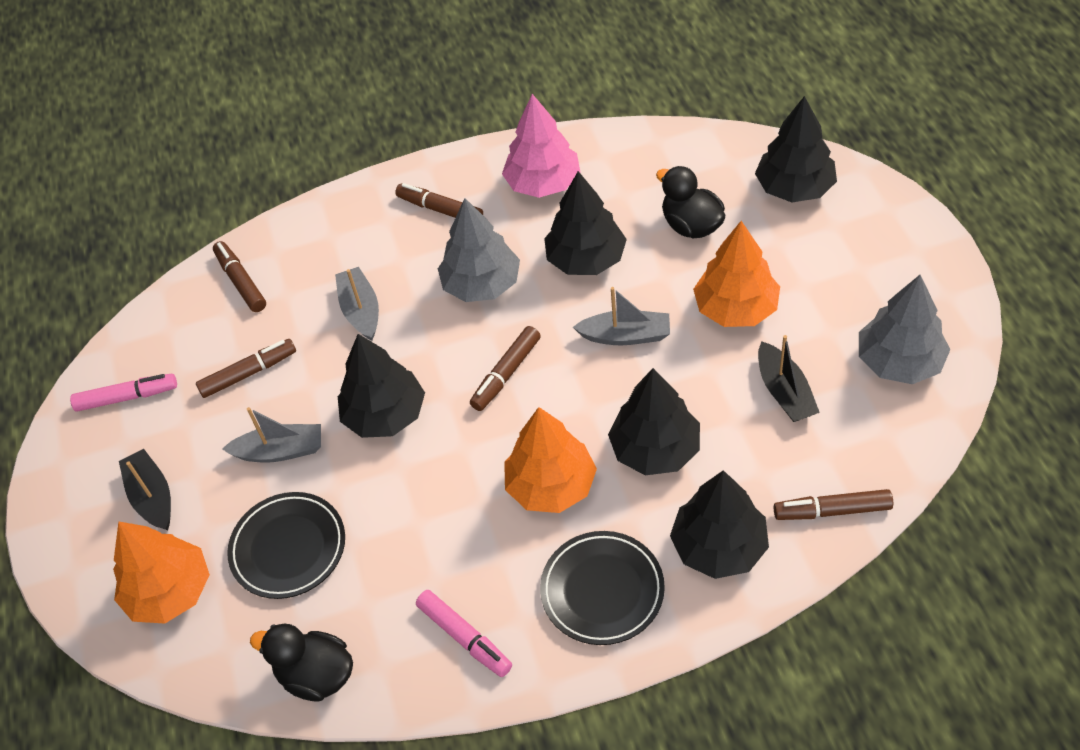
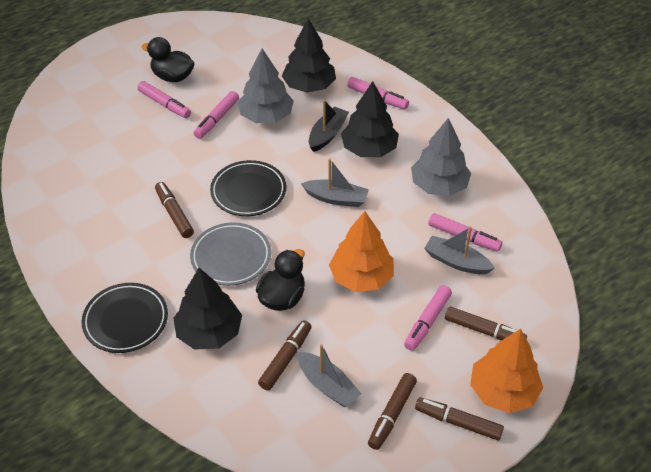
black boat: 2 -> 1
black tree: 5 -> 3
grey plate: 0 -> 1
orange tree: 3 -> 2
pink marker: 2 -> 5
pink tree: 1 -> 0

